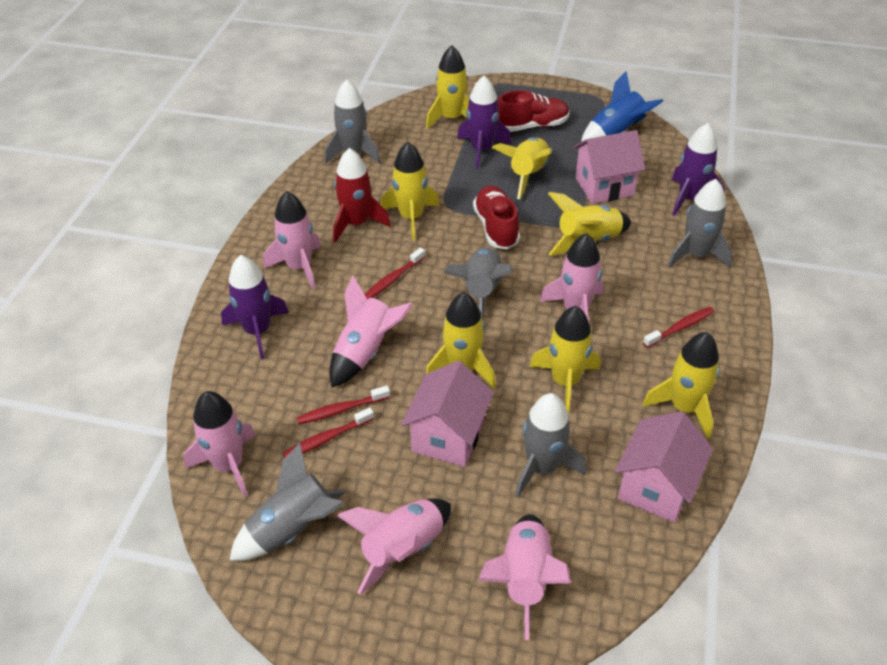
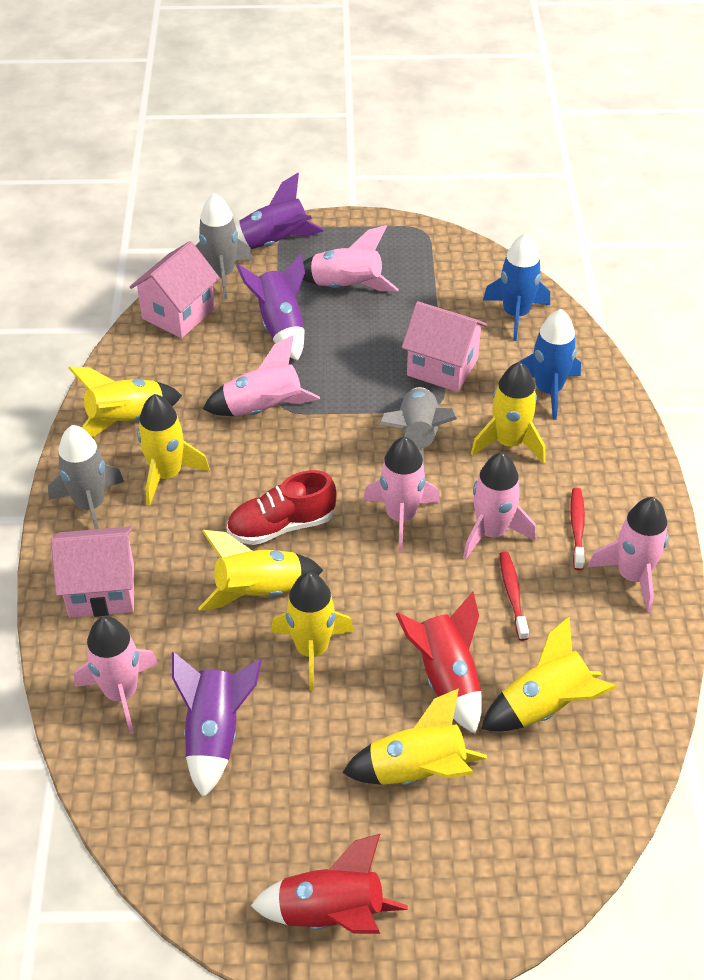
blue rocket: 1 -> 2
grey rocket: 5 -> 3
red rocket: 1 -> 2
red shoe: 2 -> 1
red toothbrush: 4 -> 2

